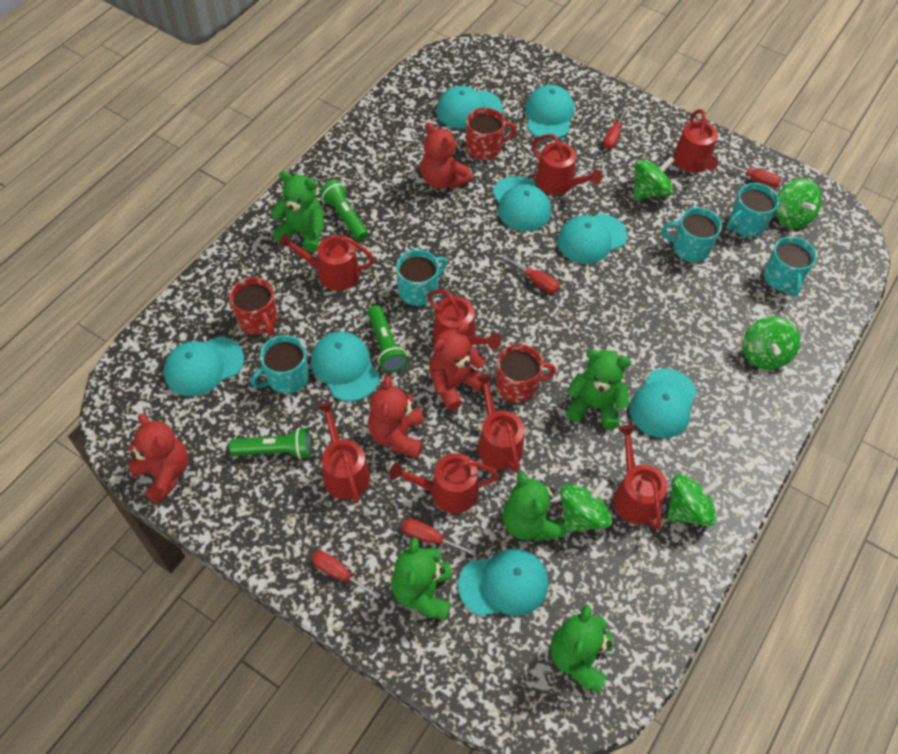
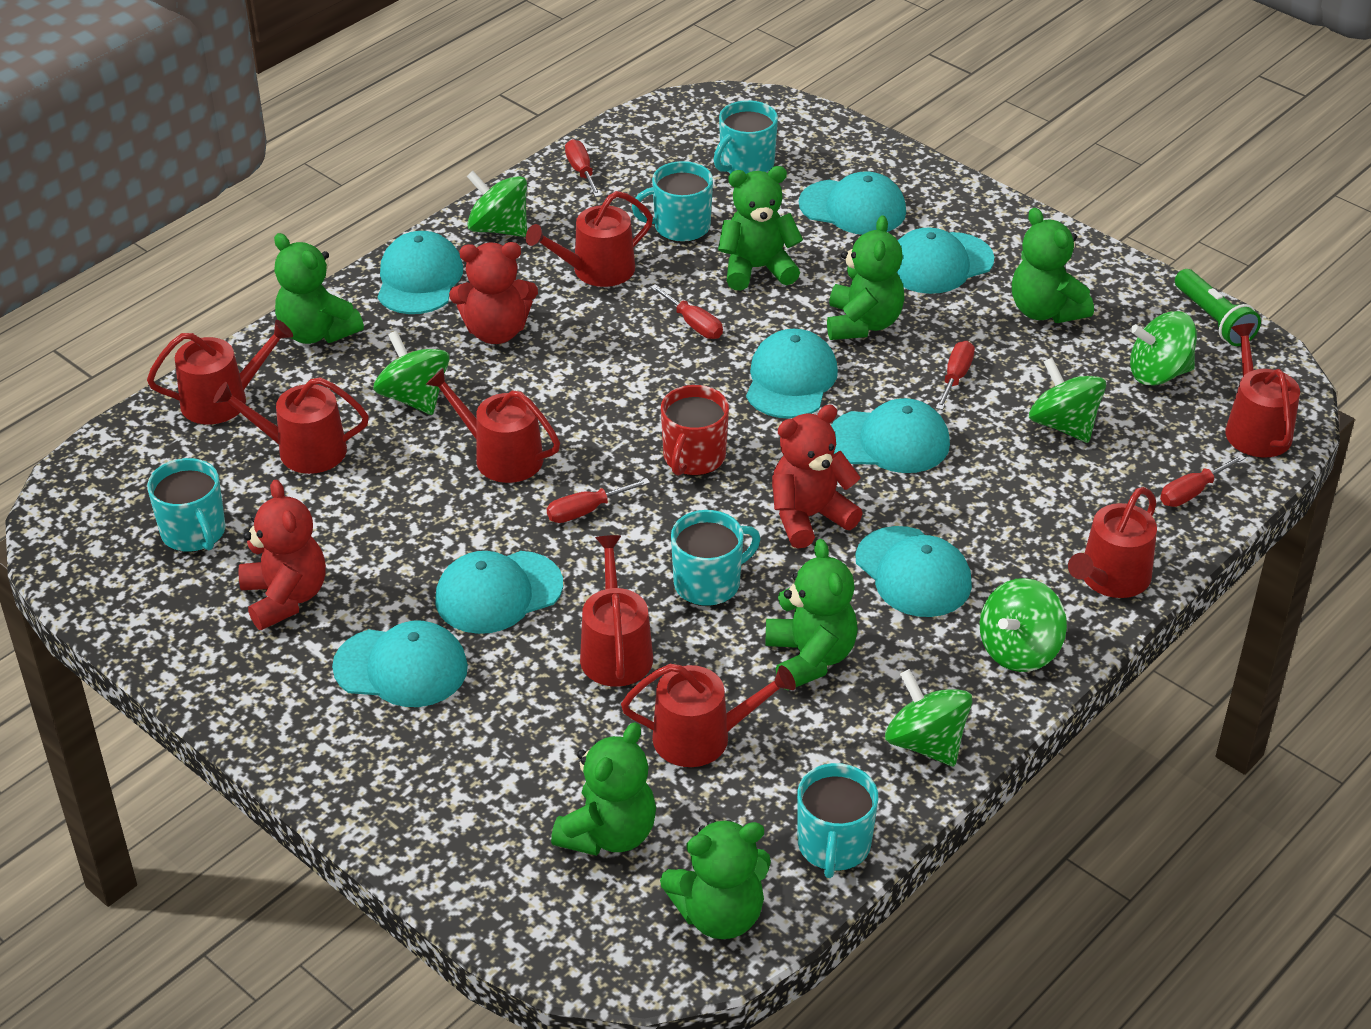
green flashlight: 3 -> 1
green spinning top: 5 -> 6
green teddy bear: 5 -> 7
red mug: 3 -> 1
red teddy bear: 4 -> 3

